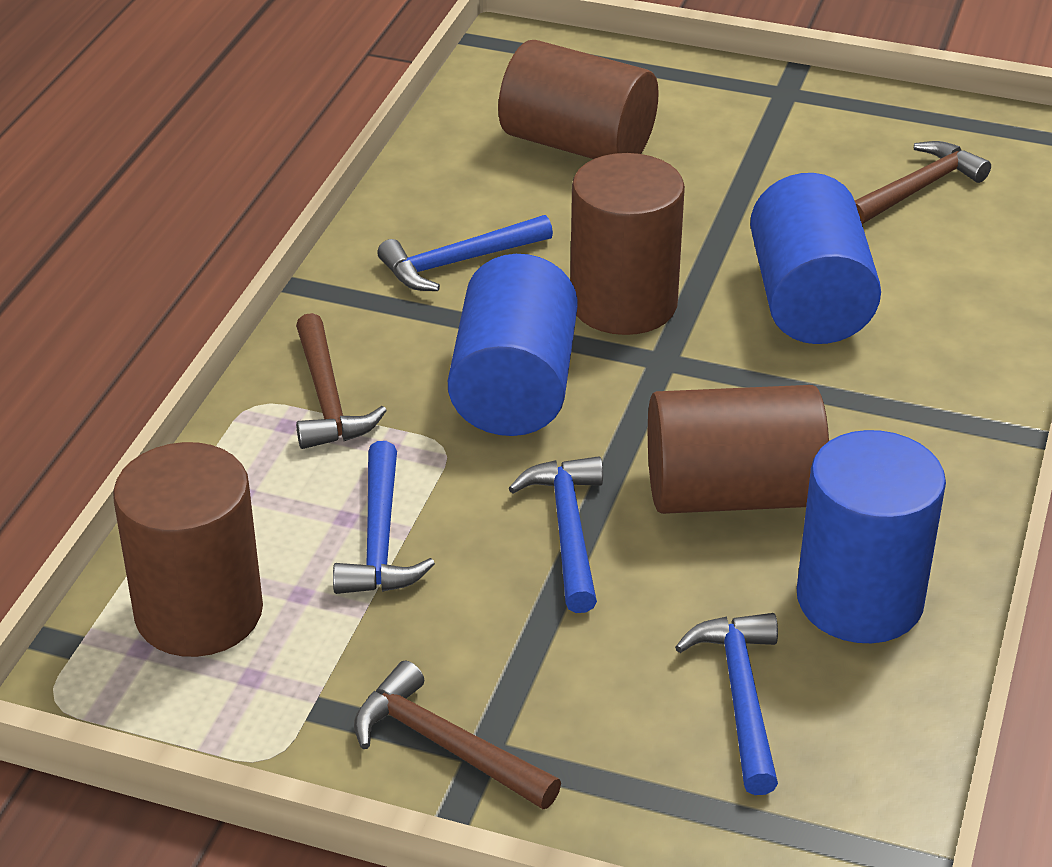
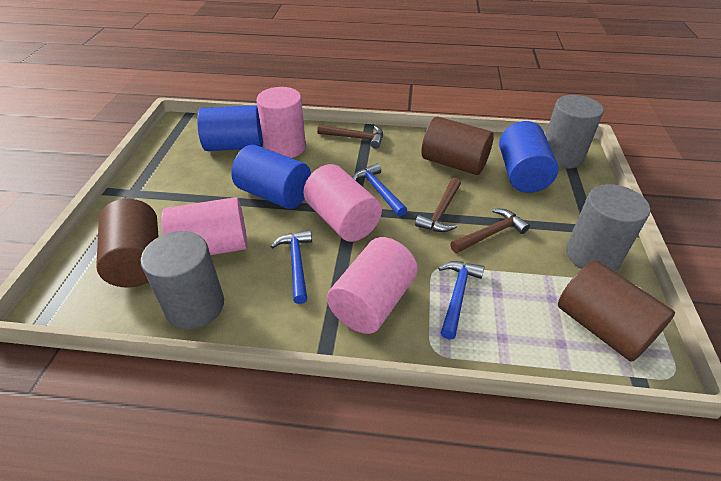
blue hammer: 4 -> 3
brown cylinder: 4 -> 3
grey cylinder: 0 -> 3
pink cylinder: 0 -> 4

